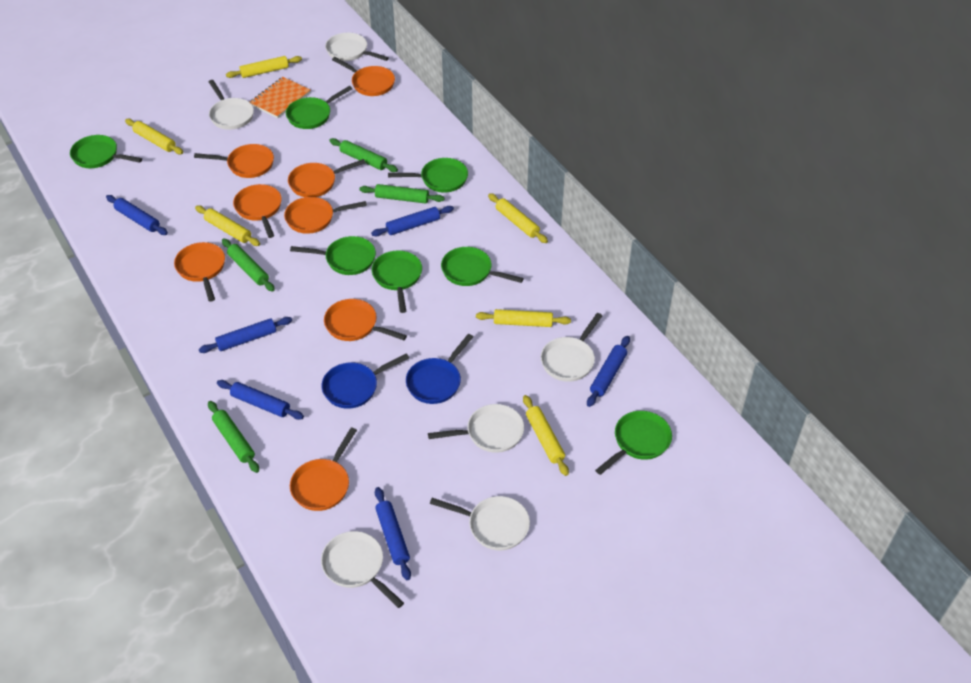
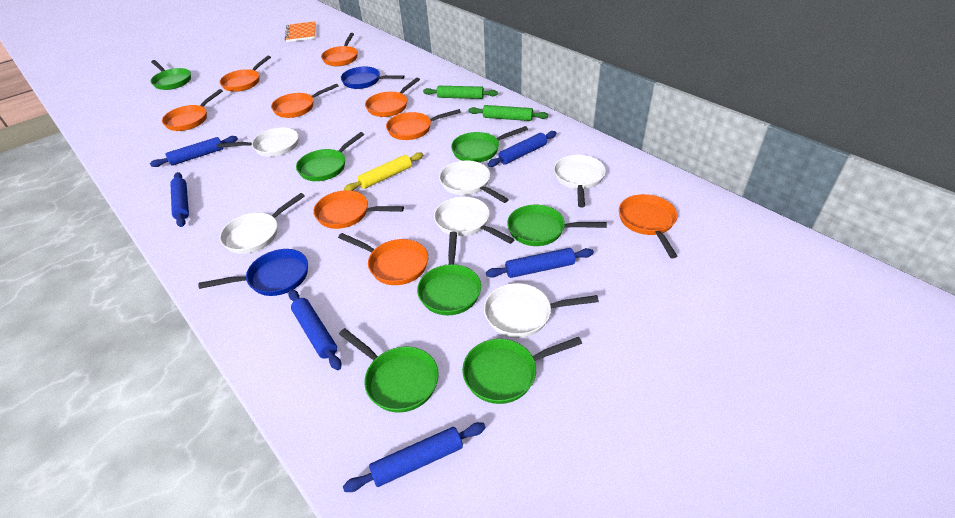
green rolling pin: 4 -> 2
orange pan: 8 -> 9
yellow rolling pin: 6 -> 1

